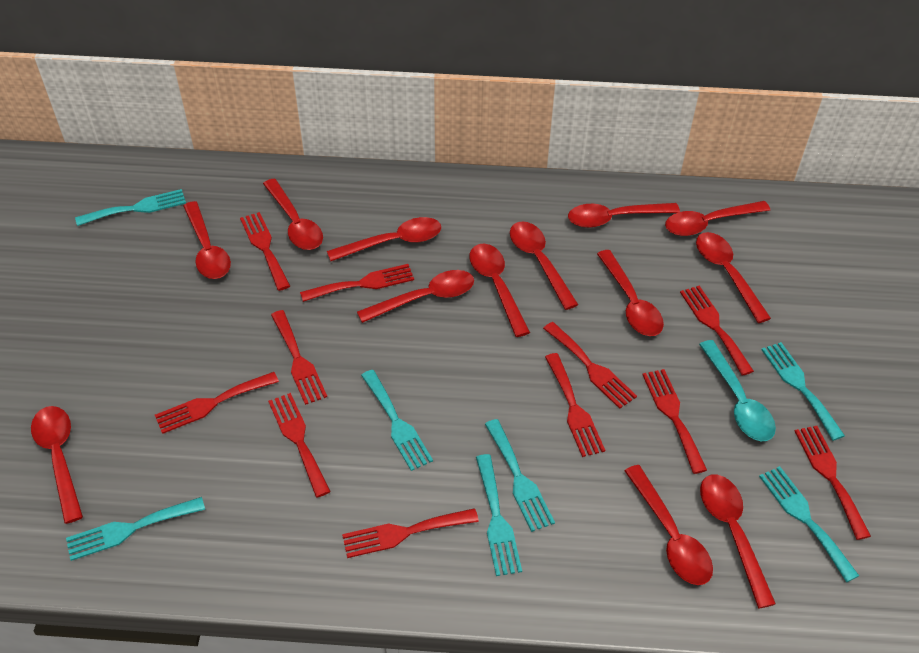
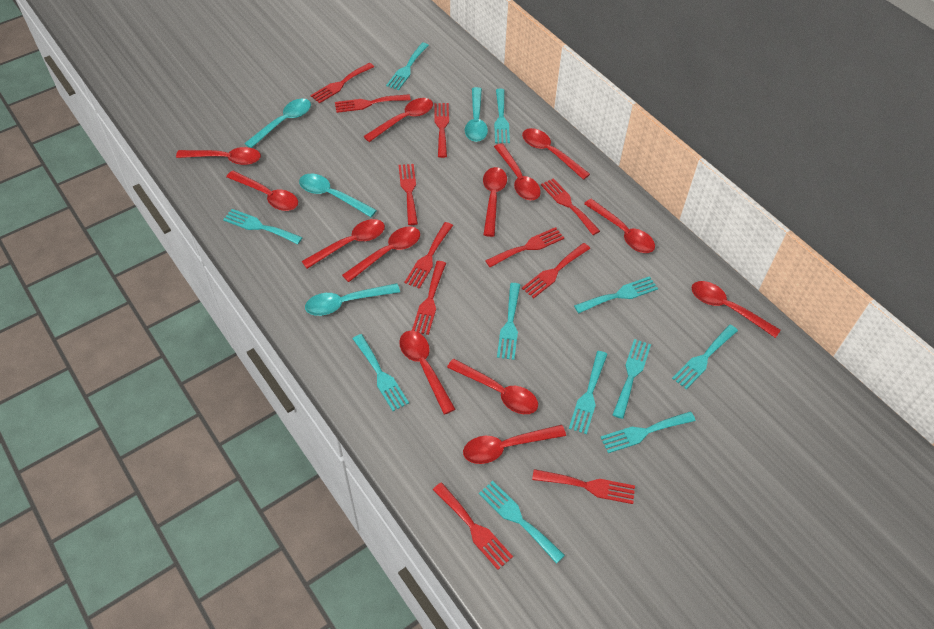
turquoise fork: 7 -> 11
turquoise spoon: 1 -> 4

